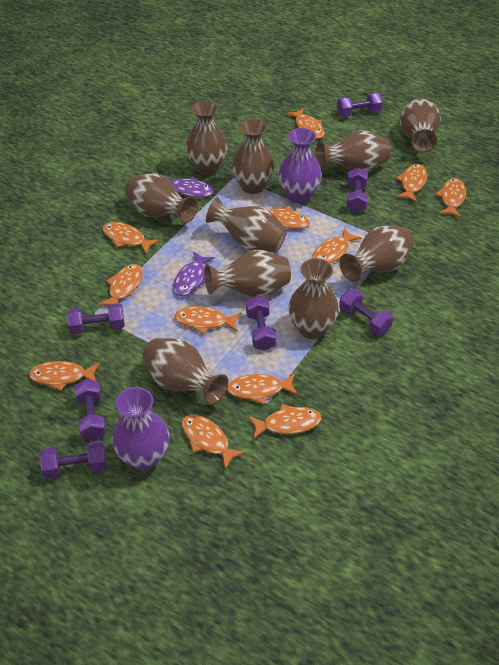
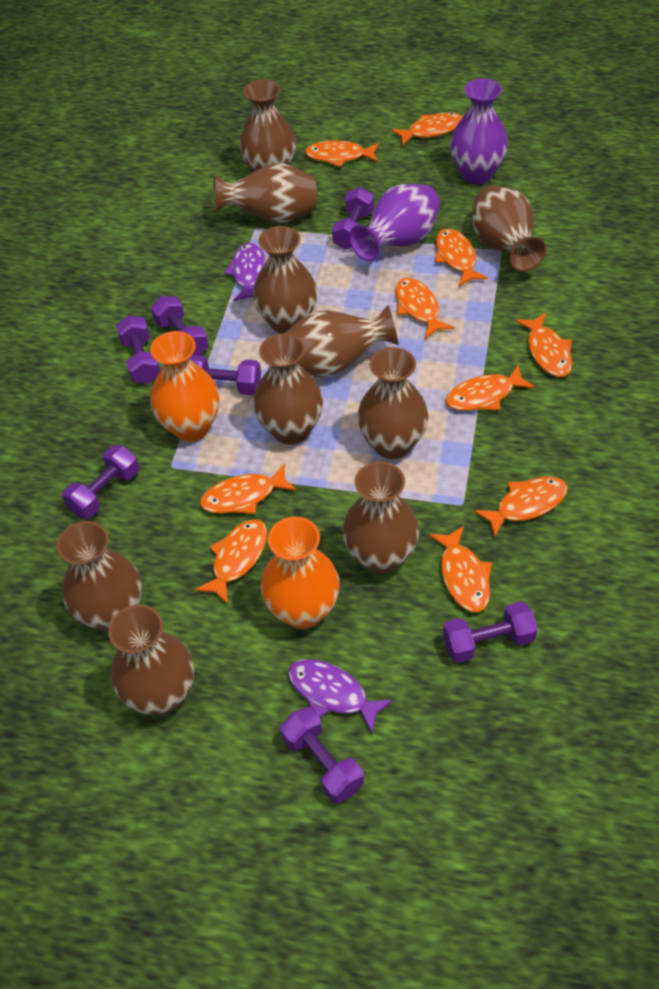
orange fish: 12 -> 10
orange vase: 0 -> 2

